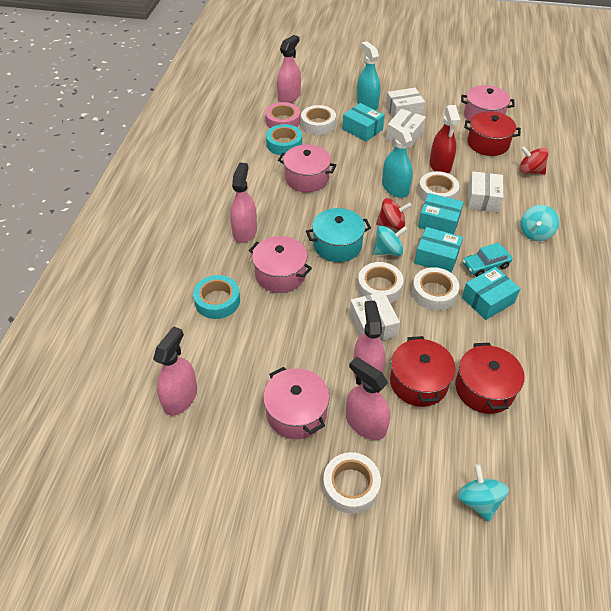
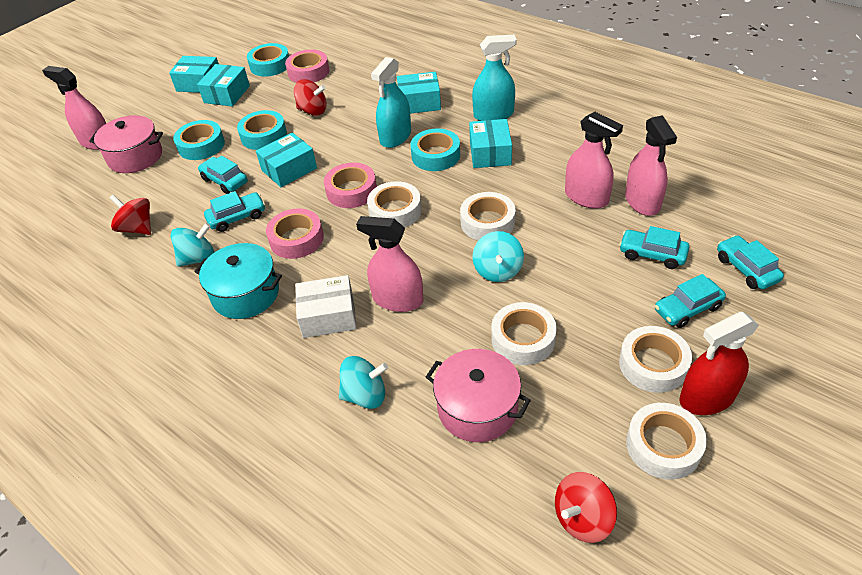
pink pot: 4 -> 2
pink spray bottle: 5 -> 4
pink tape: 1 -> 3
red pot: 3 -> 0
red spinning top: 2 -> 3
turquoise box: 4 -> 5
turquoise car: 1 -> 5
turquoise tape: 2 -> 4
white box: 4 -> 1

